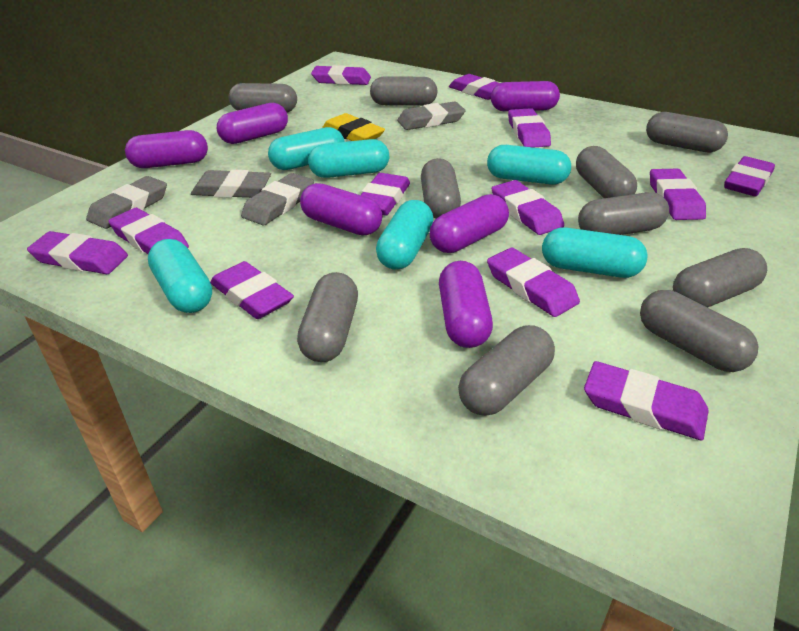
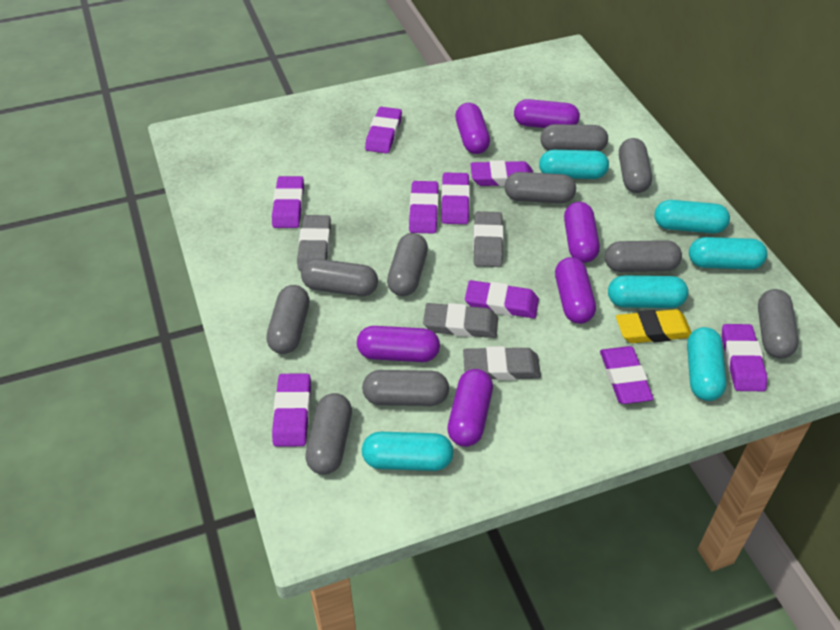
purple eraser: 12 -> 9

